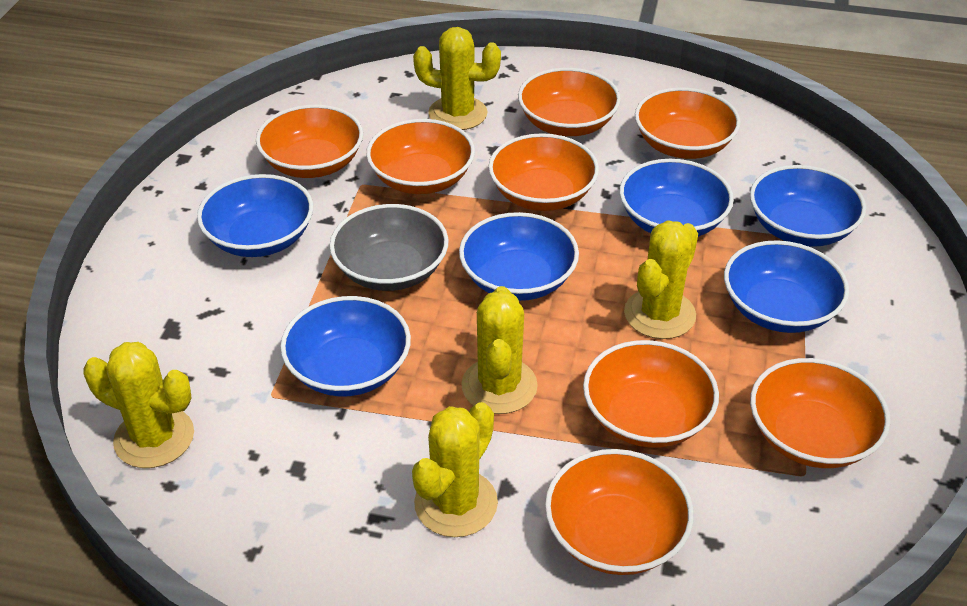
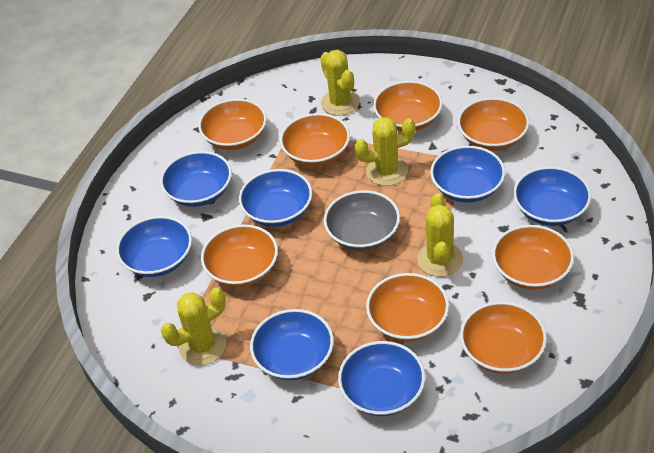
blue bowl: 6 -> 7
yellow cactus: 5 -> 4

